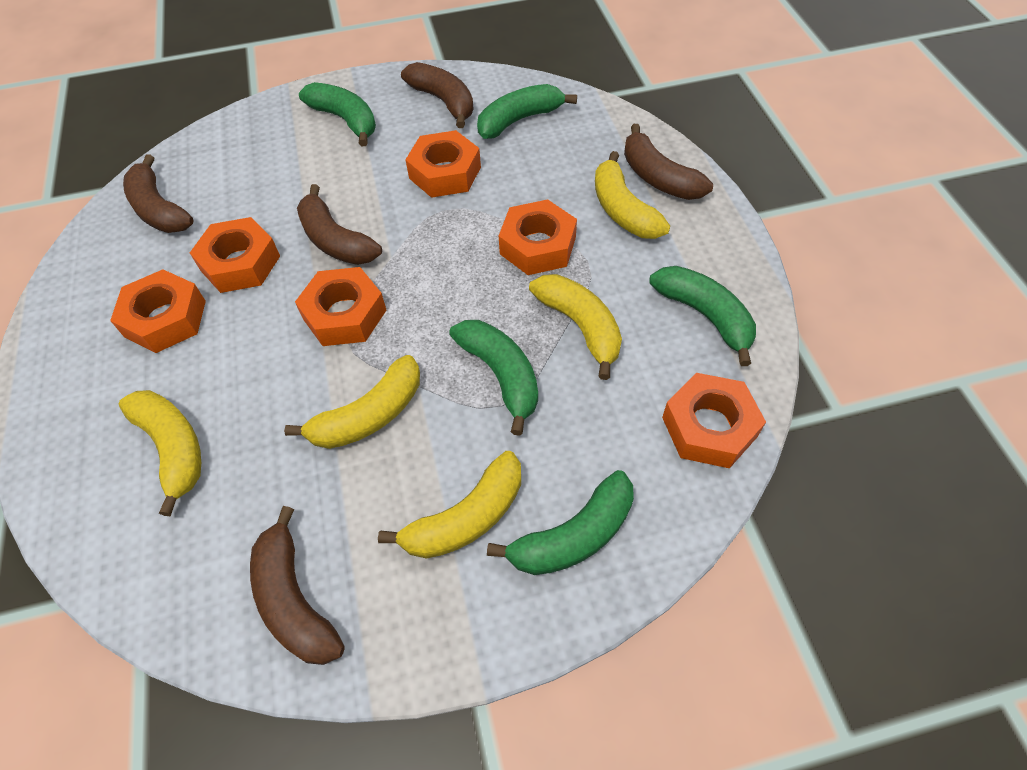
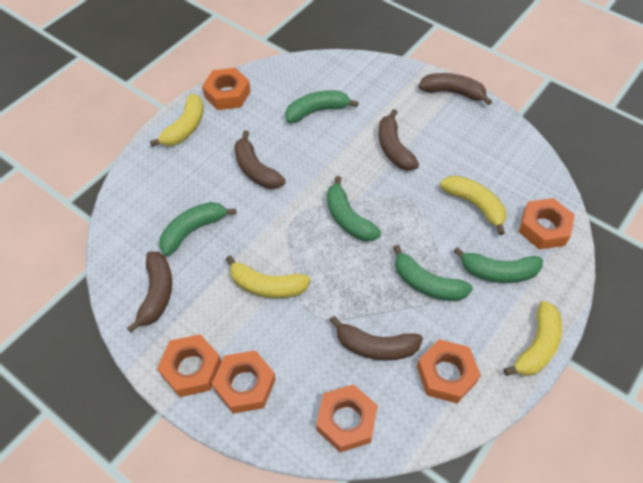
yellow banana: 5 -> 4

